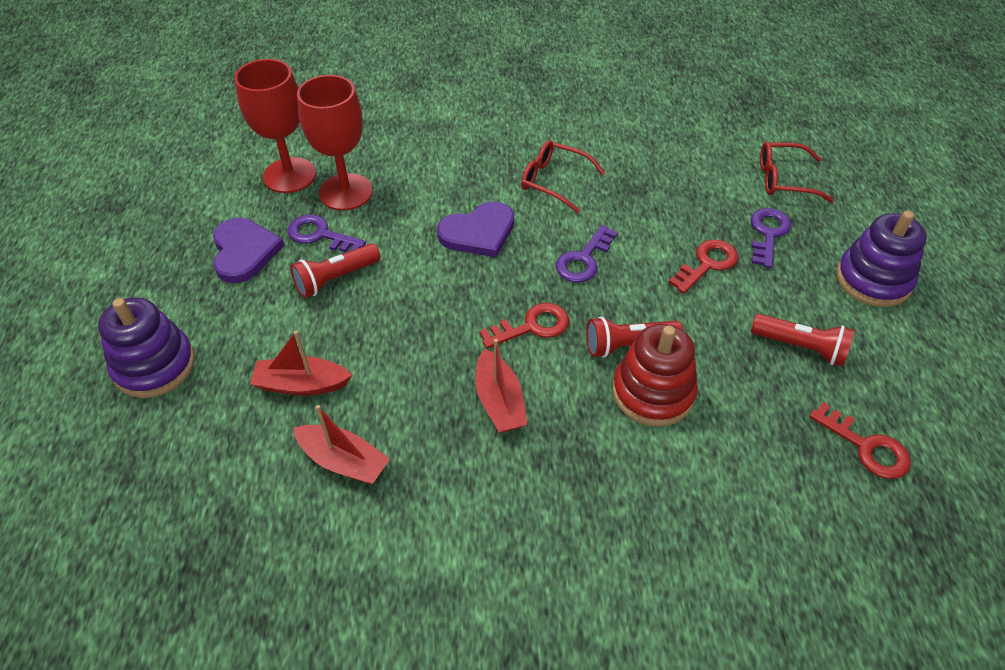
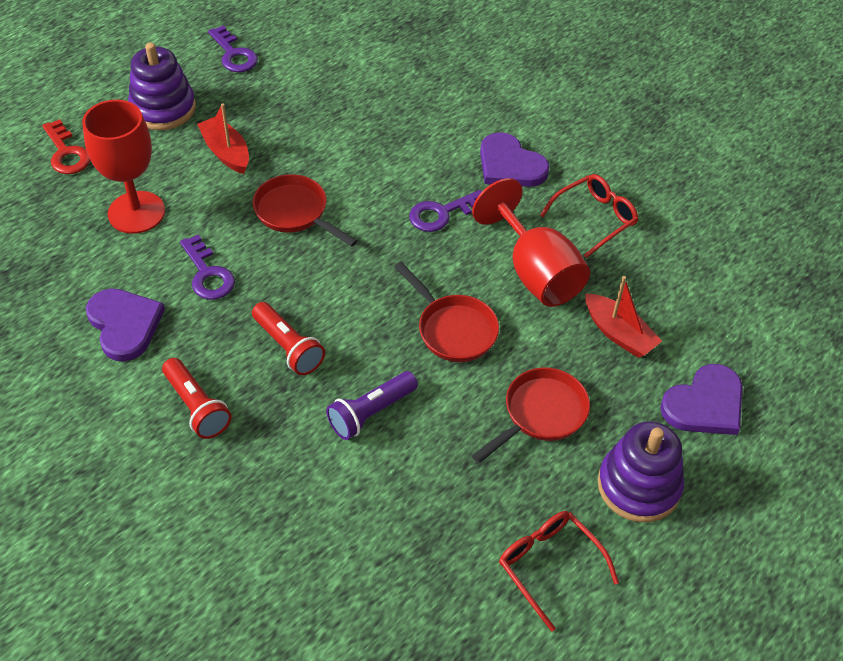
purple flashlight: 0 -> 1
purple heart: 2 -> 3
red boat: 3 -> 2
red flashlight: 3 -> 2
red key: 3 -> 1
red pan: 0 -> 3
red stacking toy: 1 -> 0

